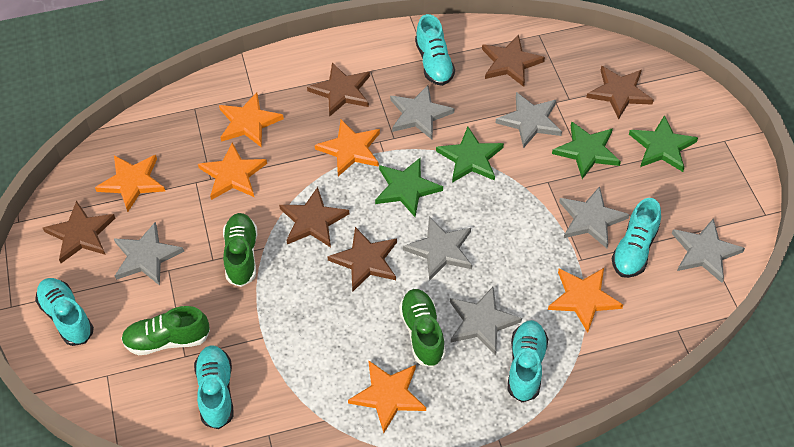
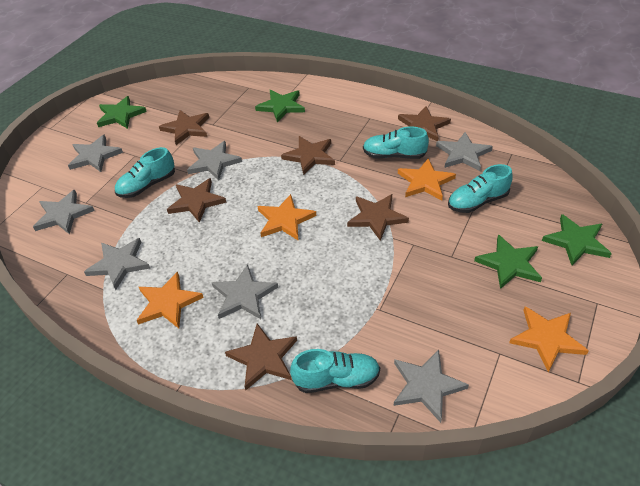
green shoe: 3 -> 0
orange star: 6 -> 4
turquoise shoe: 5 -> 4

